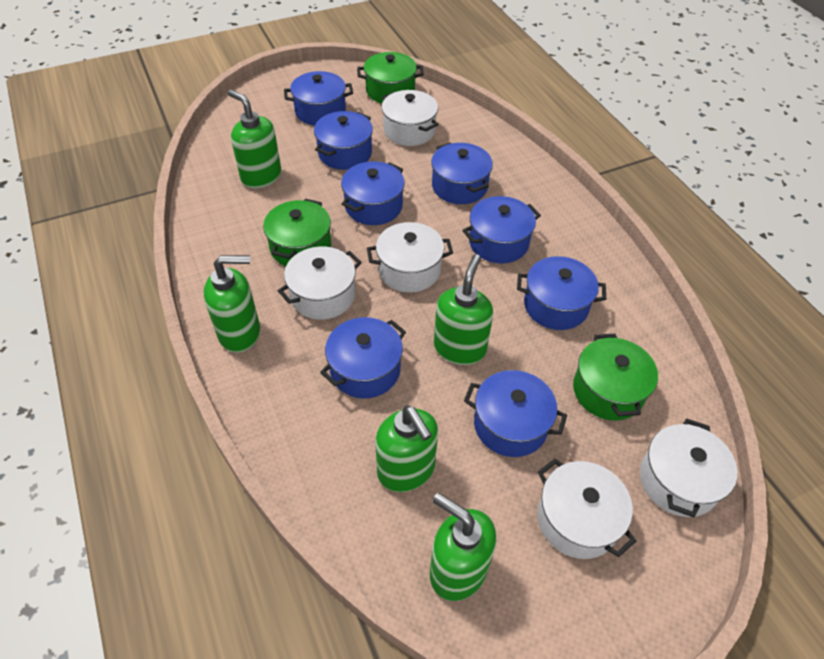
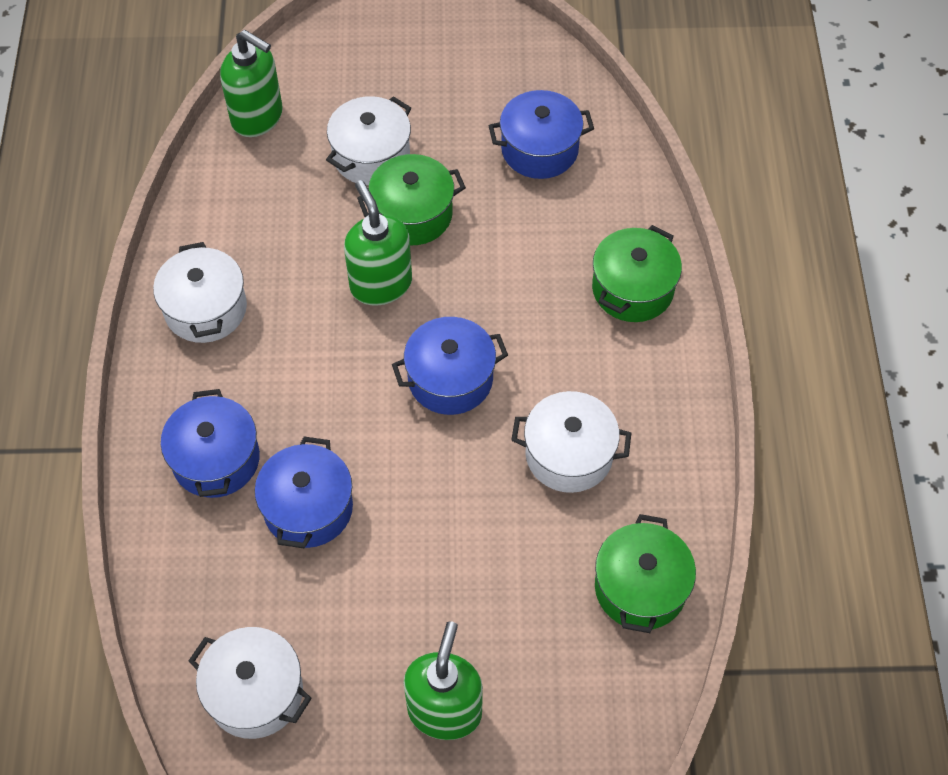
blue pot: 8 -> 4
green soap dispenser: 5 -> 3
white pot: 5 -> 4

